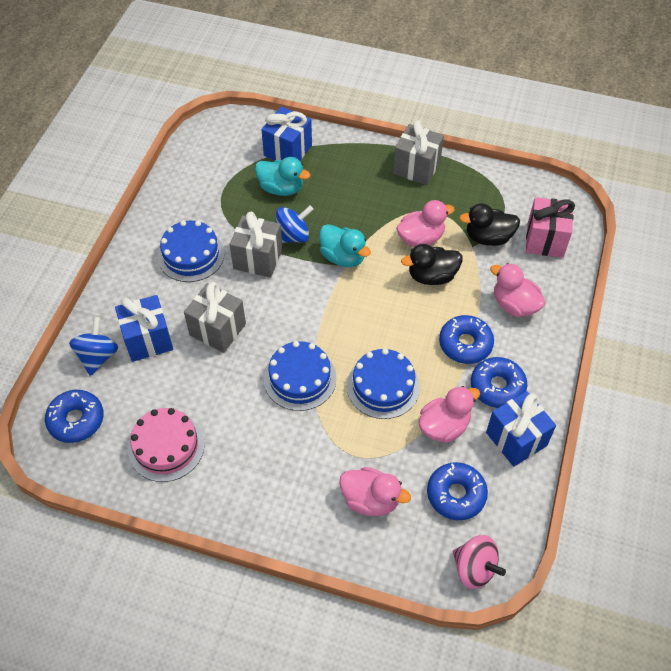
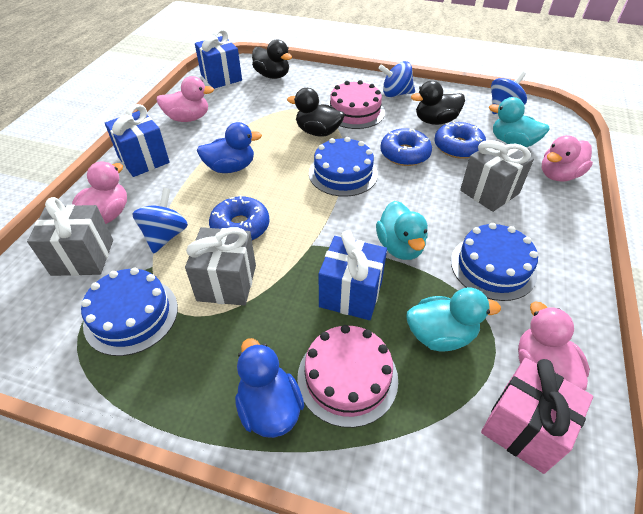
black duck: 2 -> 3
blue donut: 4 -> 3
blue duck: 0 -> 2
blue spinning top: 2 -> 3
pink cake: 1 -> 2
pink spinning top: 1 -> 0
turquoise duck: 2 -> 3

